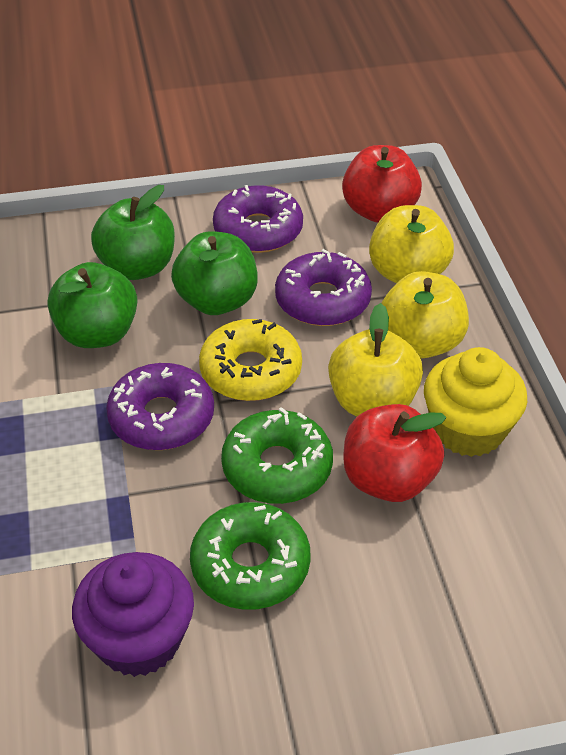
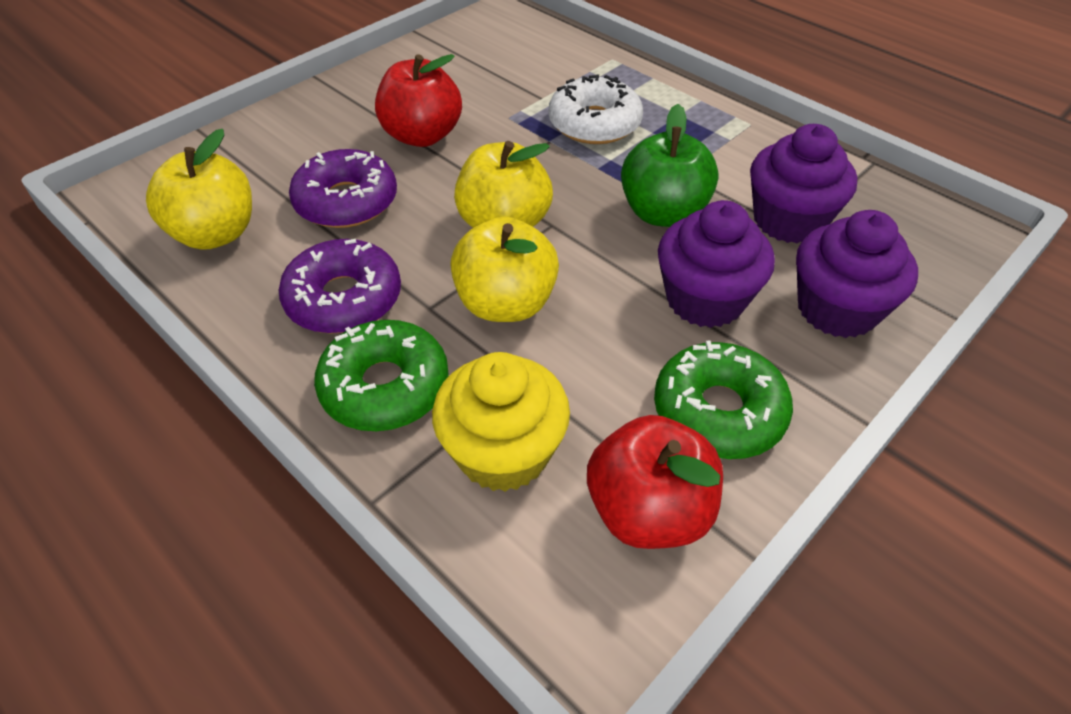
green apple: 3 -> 1
purple cupcake: 1 -> 3
purple donut: 3 -> 2
white donut: 0 -> 1
yellow donut: 1 -> 0

